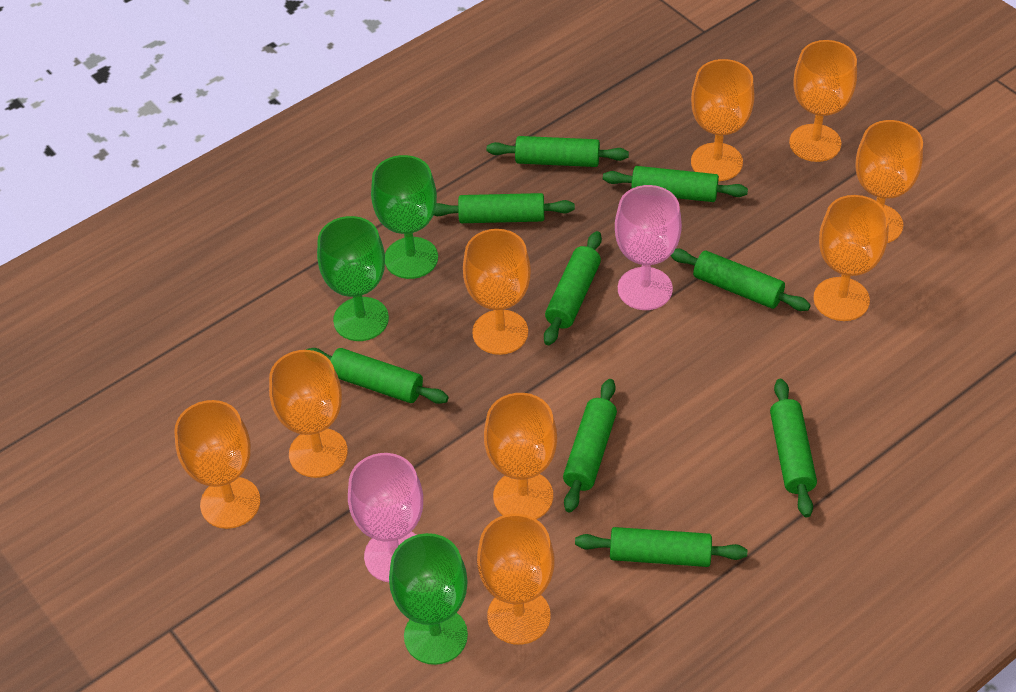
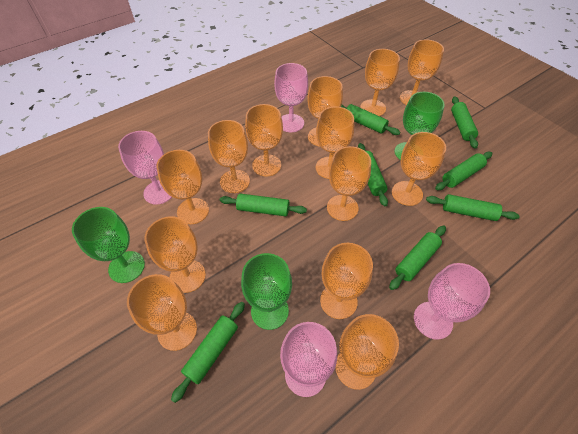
green rolling pin: 9 -> 8
orange goblet: 9 -> 13
pink goblet: 2 -> 4

